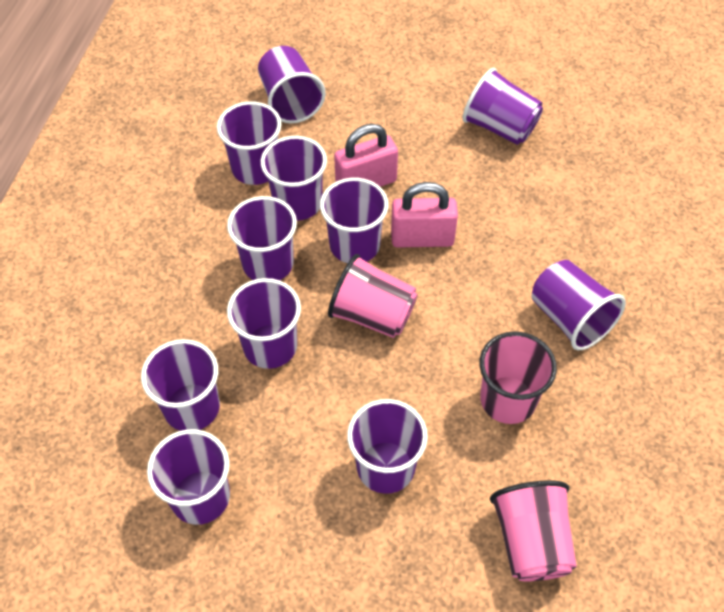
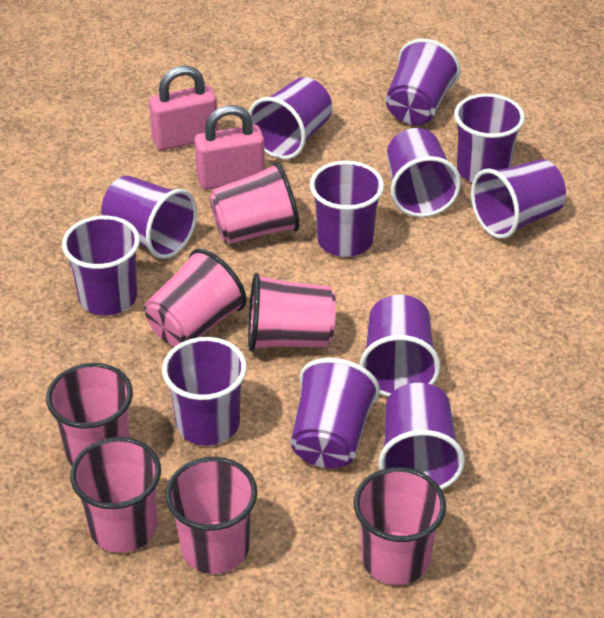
pink cup: 3 -> 7
purple cup: 11 -> 12

